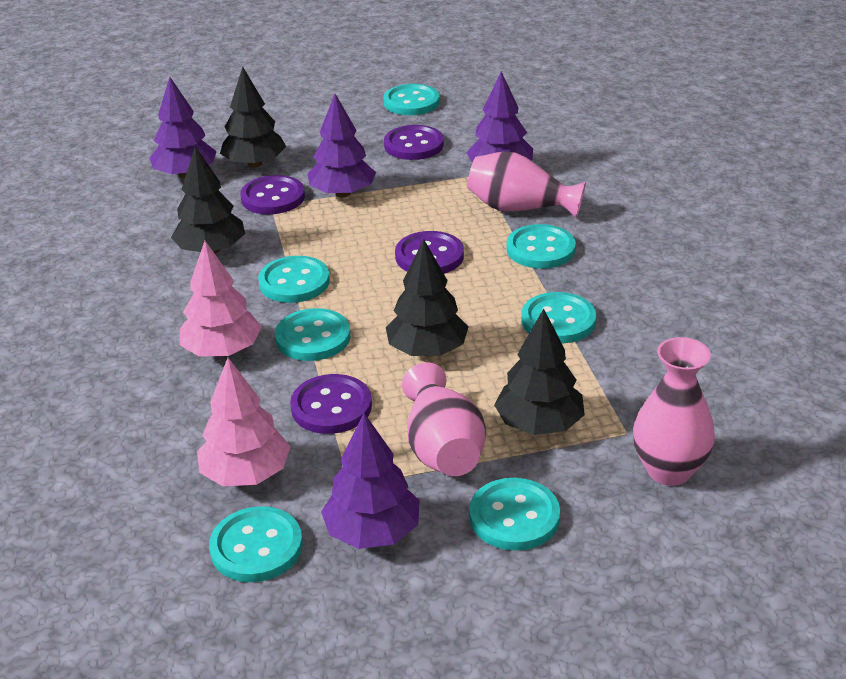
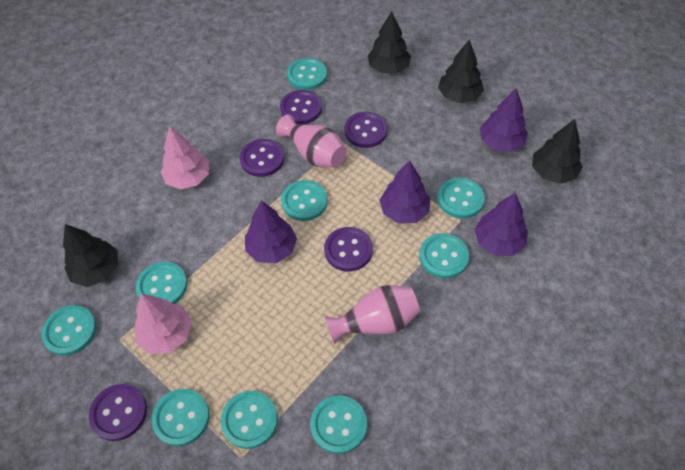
pink vase: 3 -> 2
purple button: 4 -> 5
turquoise button: 7 -> 9

